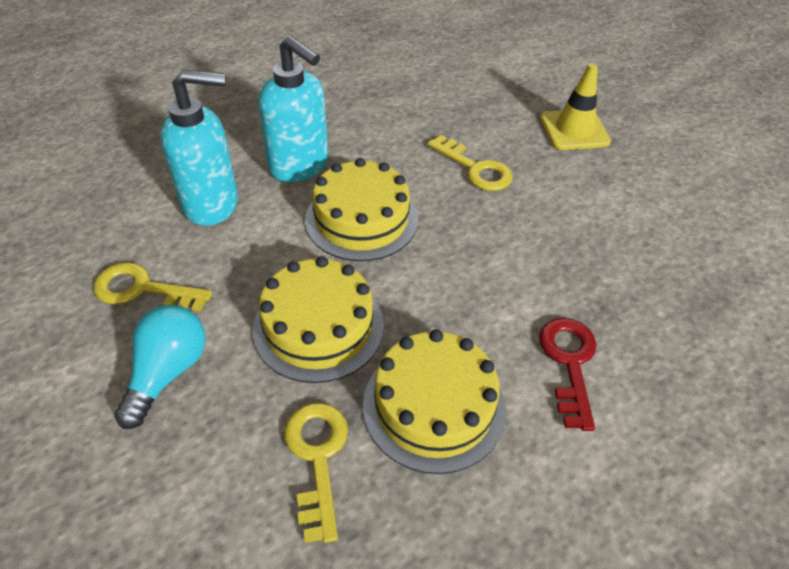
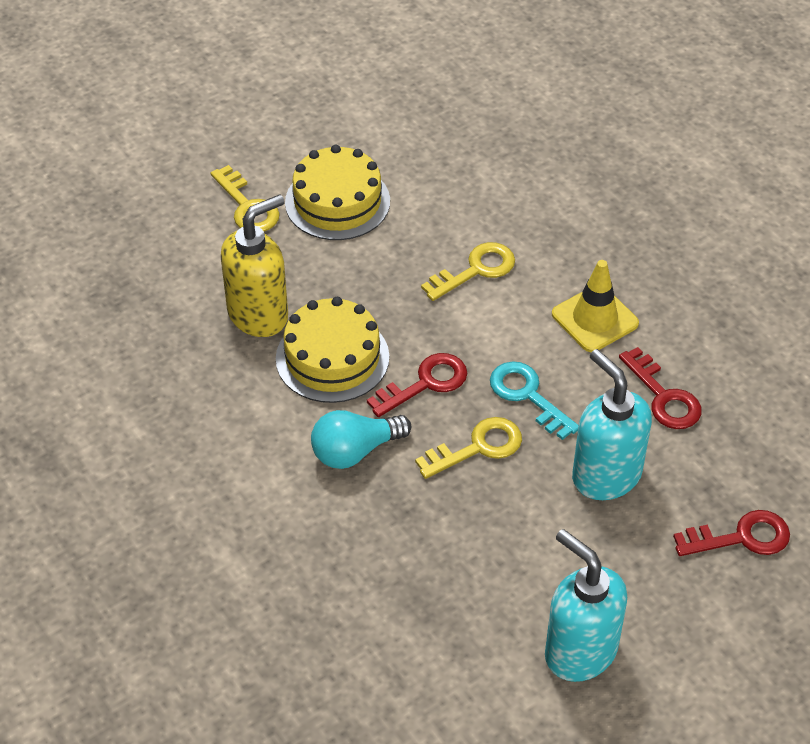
red key: 1 -> 3
turquoise key: 0 -> 1
yellow cake: 3 -> 2
yellow soap dispenser: 0 -> 1

